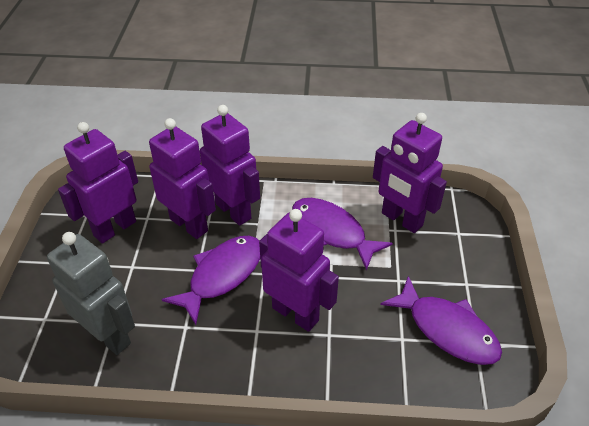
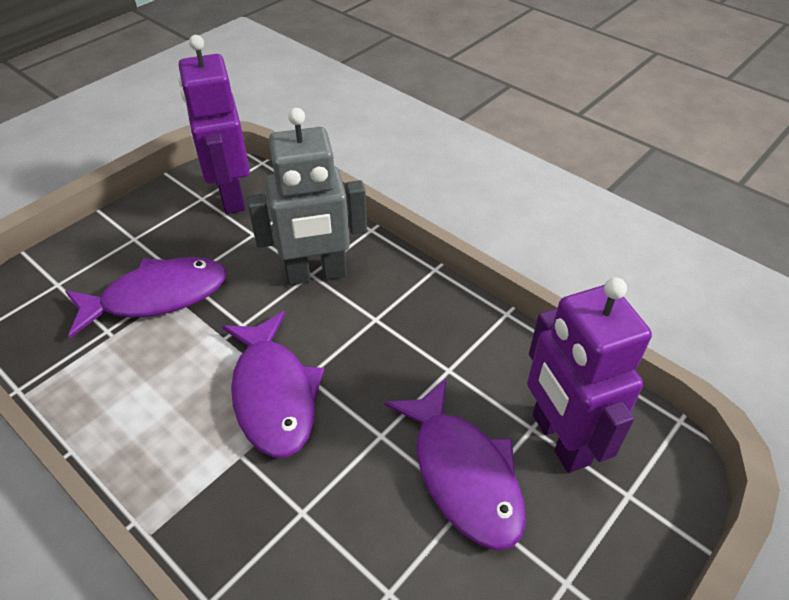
purple robot: 5 -> 2

